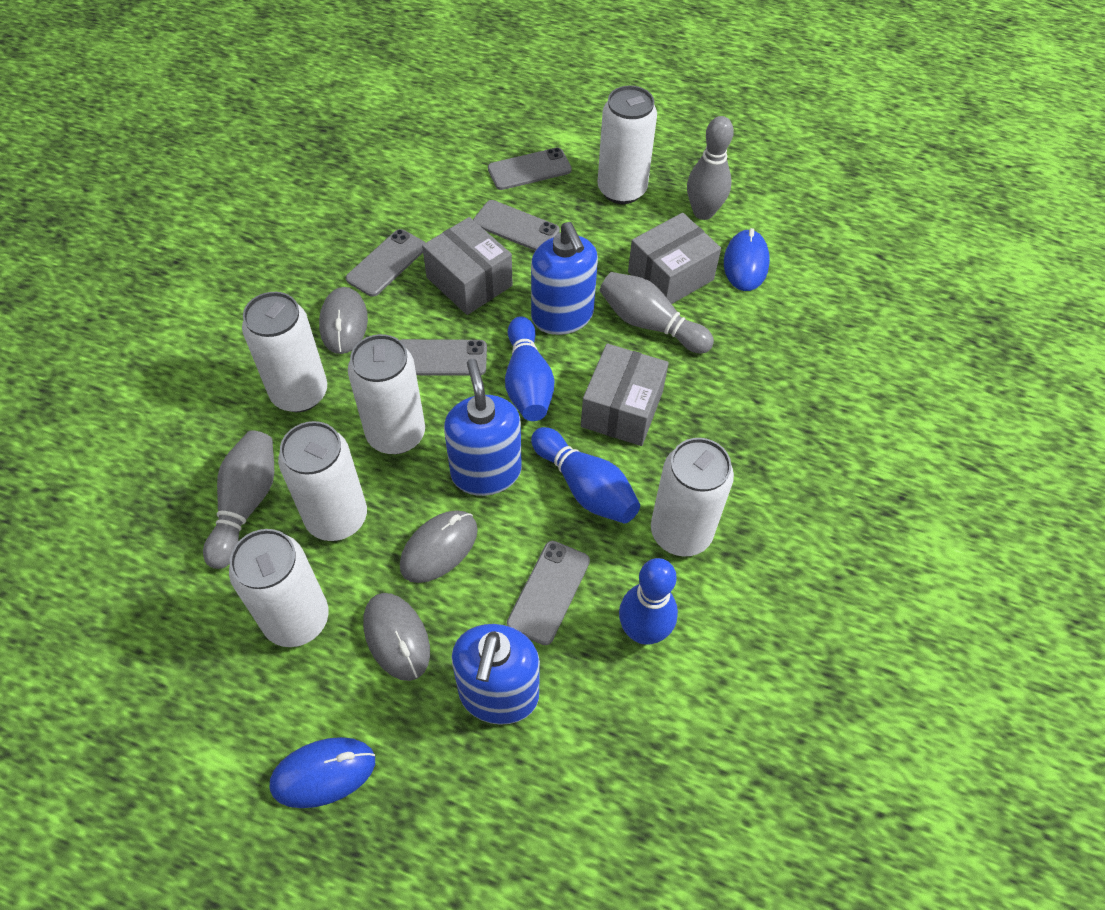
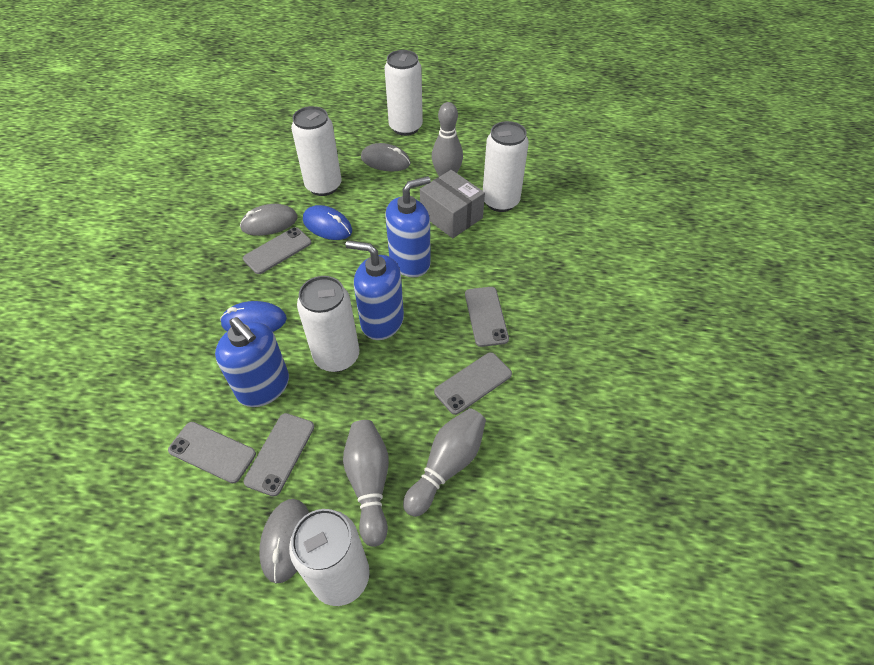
blue bowling pin: 3 -> 0
grey box: 3 -> 1
white can: 6 -> 5

